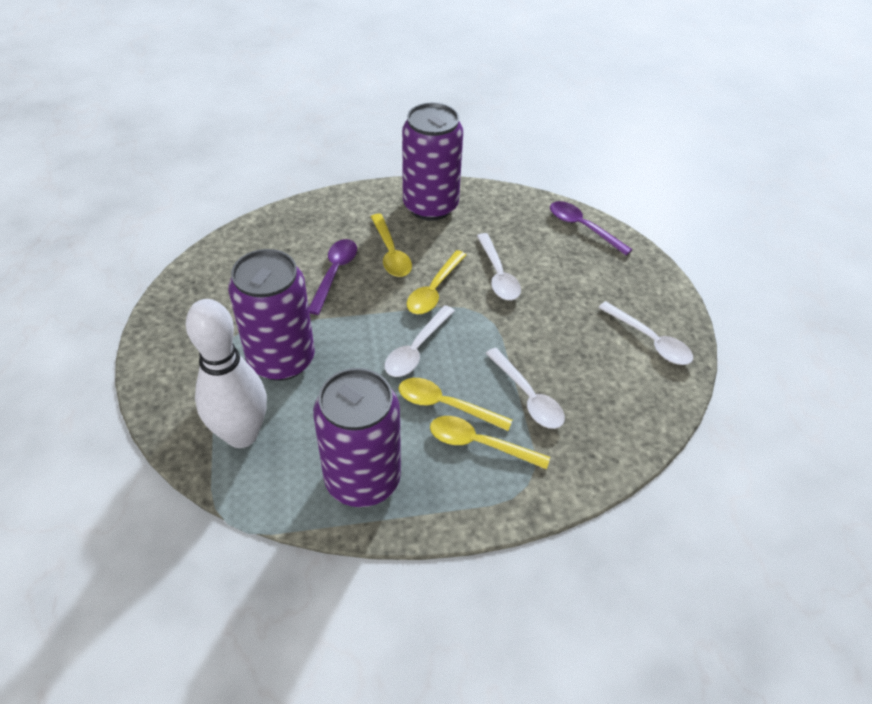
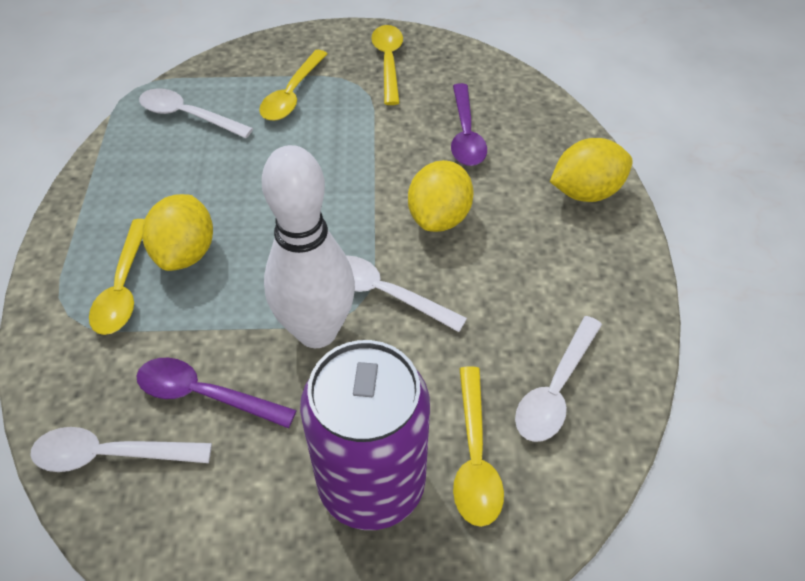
purple can: 3 -> 1
yellow lemon: 0 -> 3

